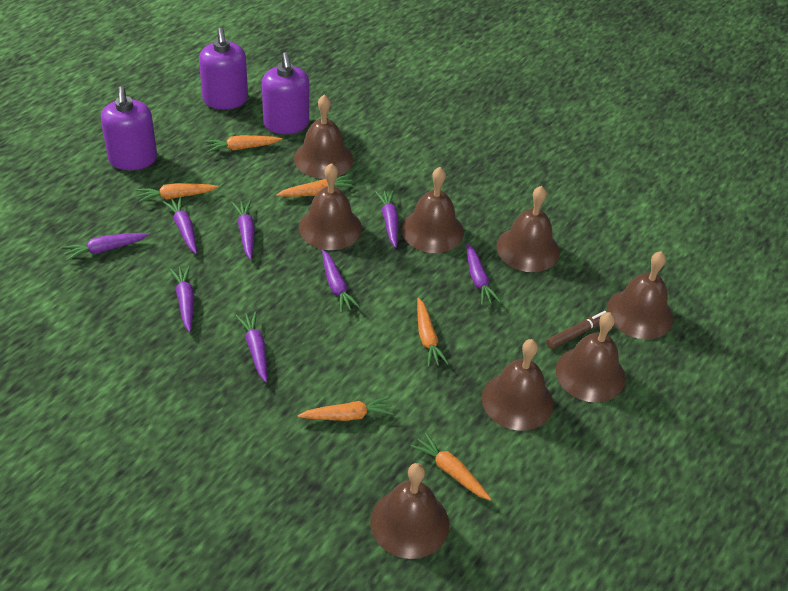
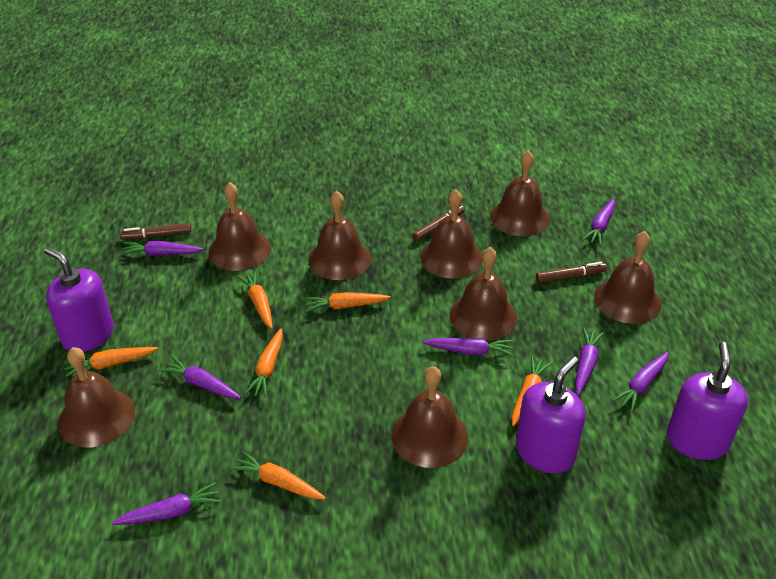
brown marker: 1 -> 3
purple carrot: 8 -> 7

